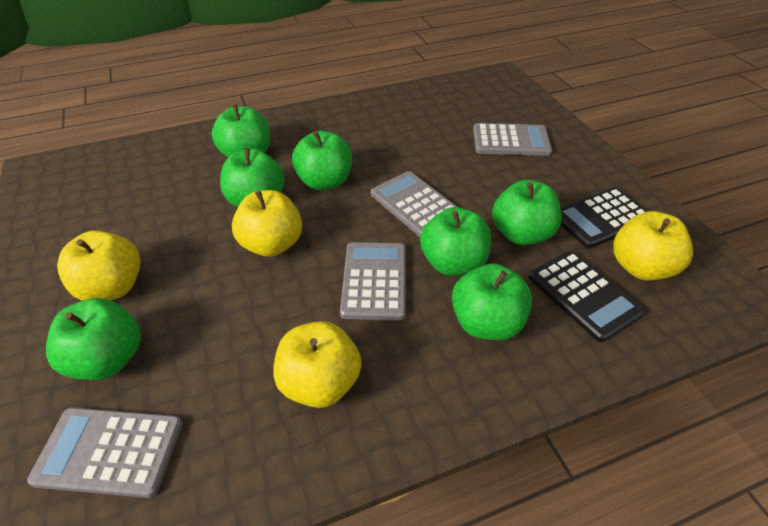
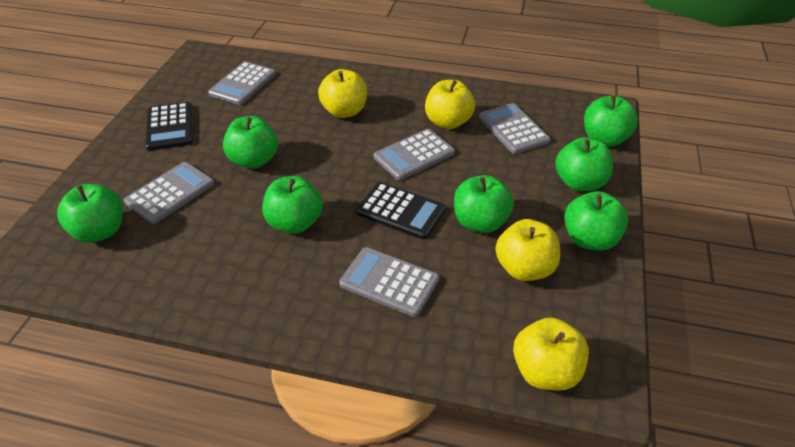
grey calculator: 4 -> 5

